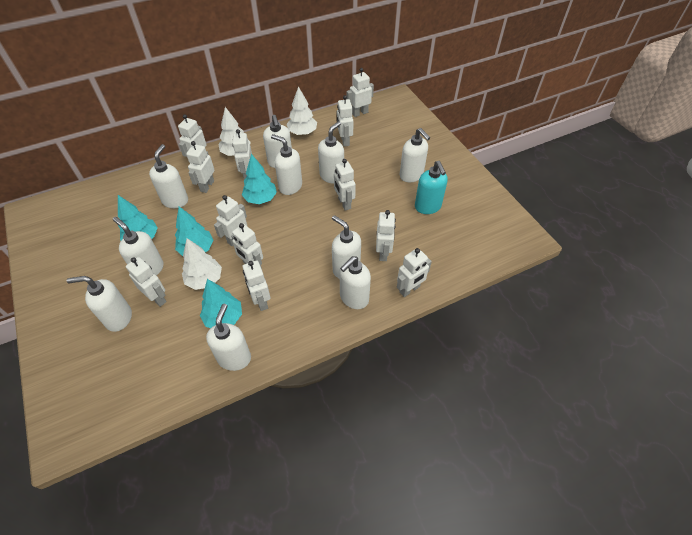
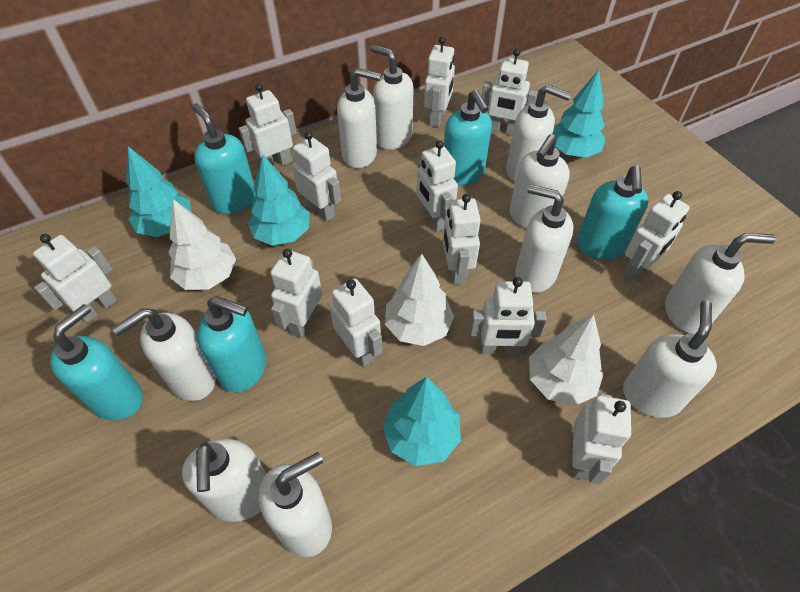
turquoise soap dispenser: 1 -> 5

